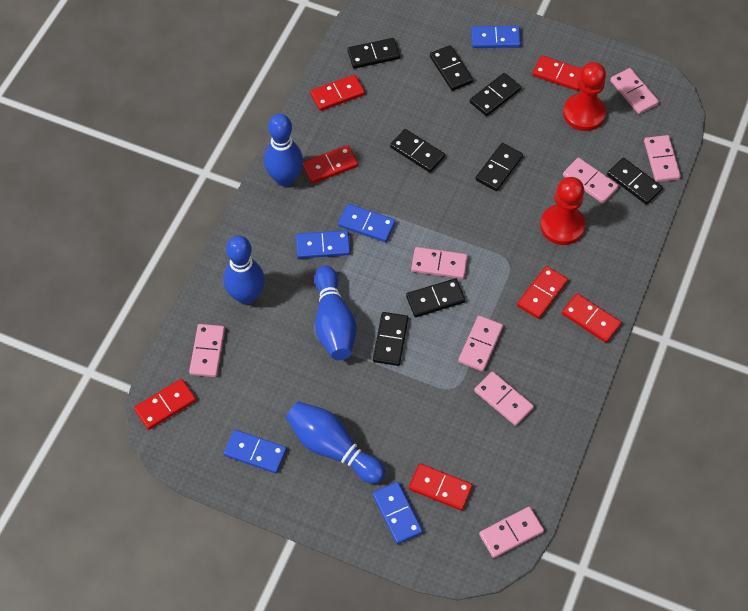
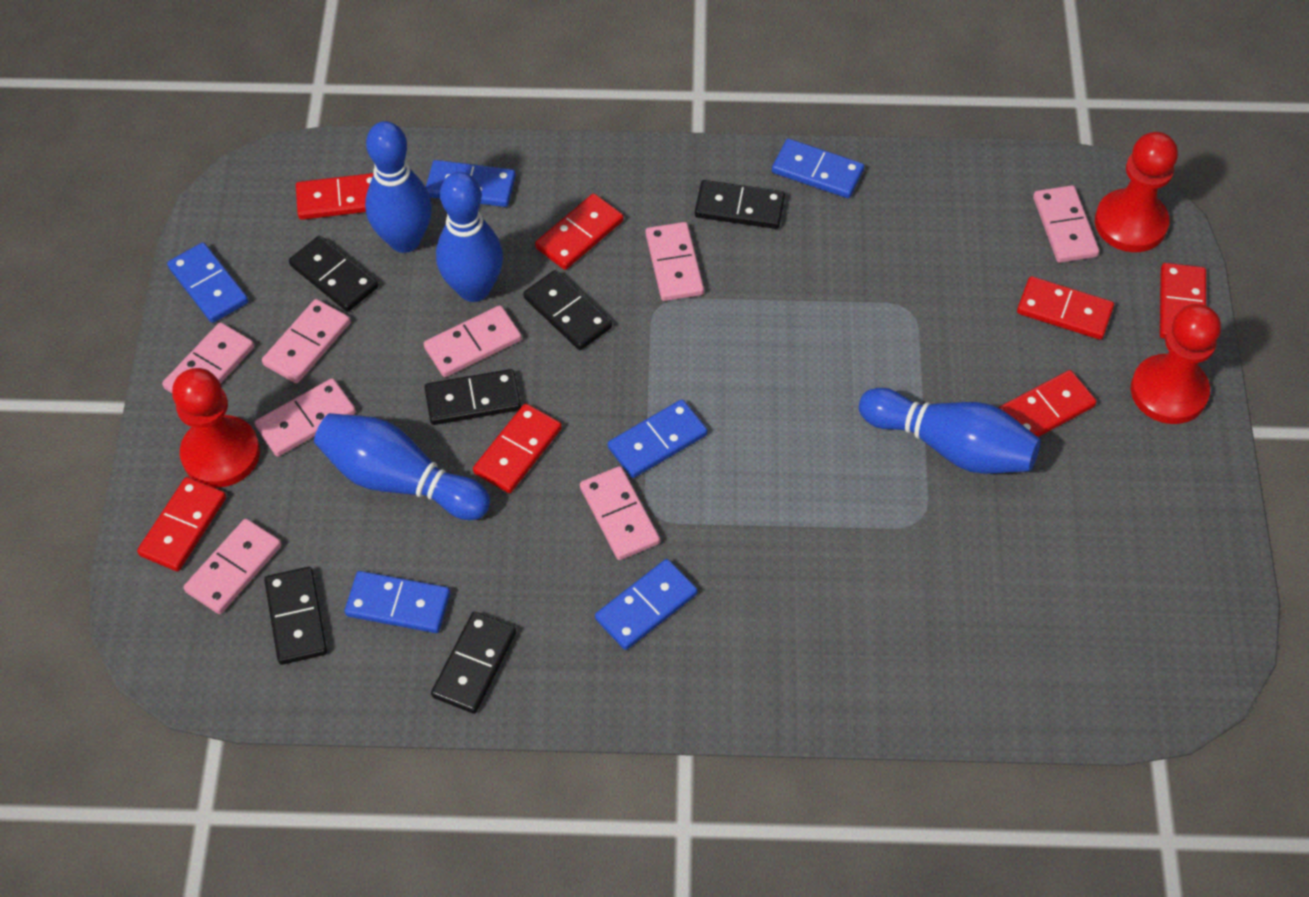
black domino: 8 -> 6
blue domino: 5 -> 6
red pawn: 2 -> 3

